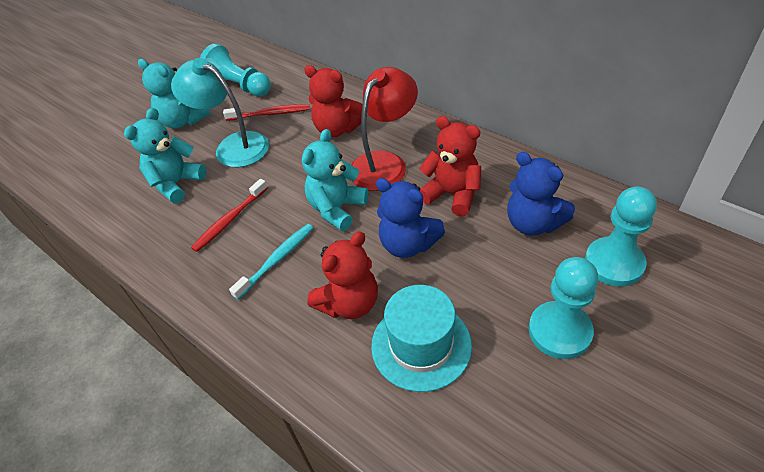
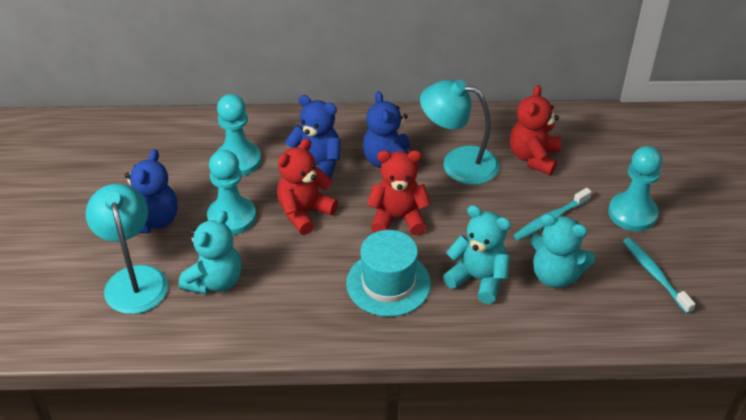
blue teddy bear: 2 -> 3
red lamp: 1 -> 0
red toothbrush: 2 -> 0
turquoise lamp: 1 -> 2
turquoise toothbrush: 1 -> 2

